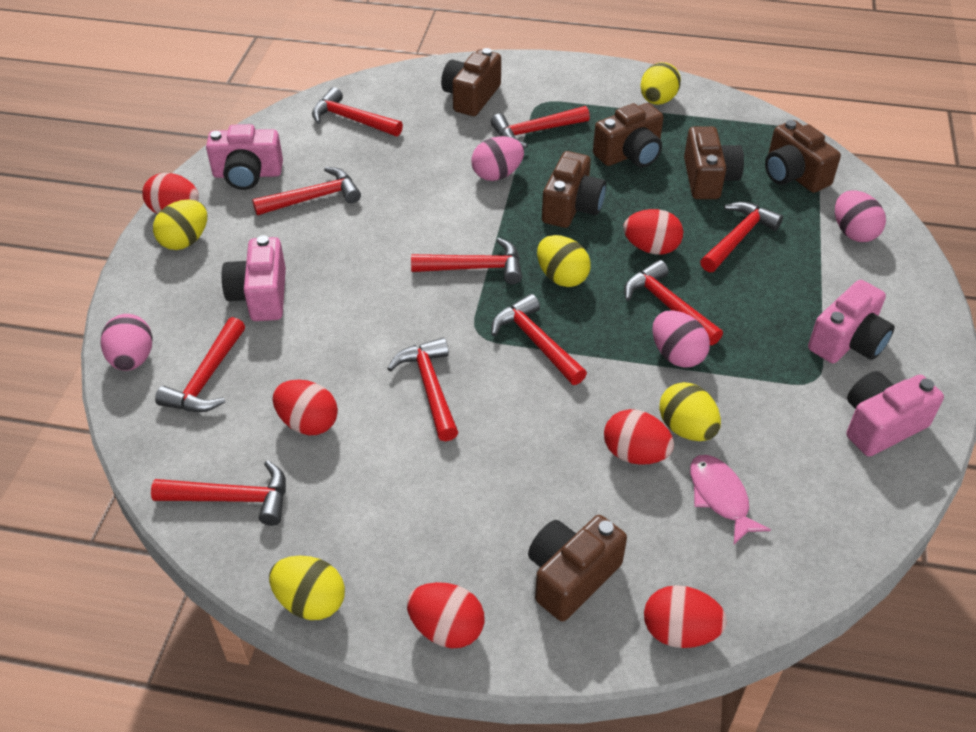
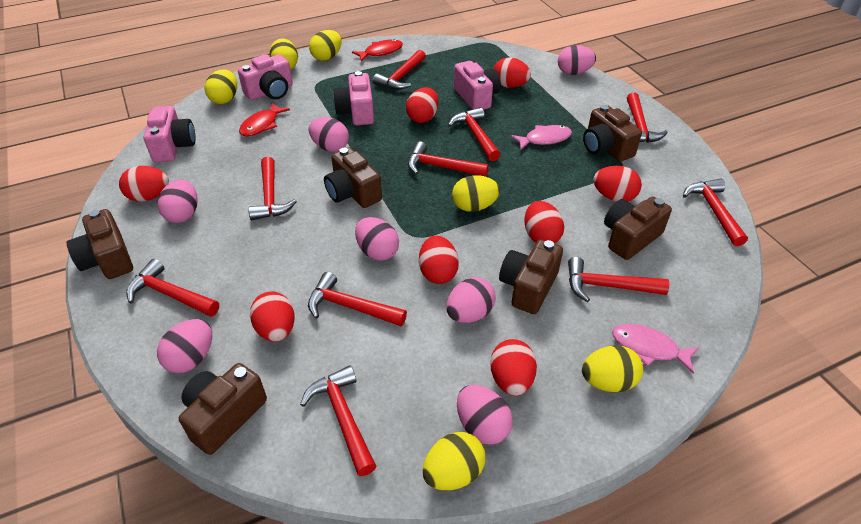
pink egg: 4 -> 7
pink fish: 1 -> 2
red egg: 6 -> 8
red fish: 0 -> 2
yellow egg: 5 -> 6

